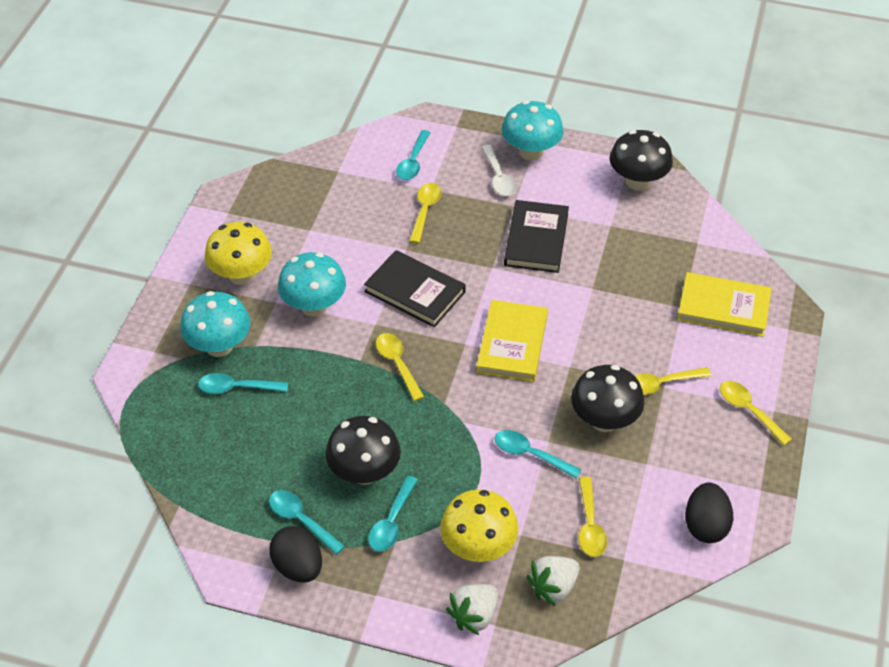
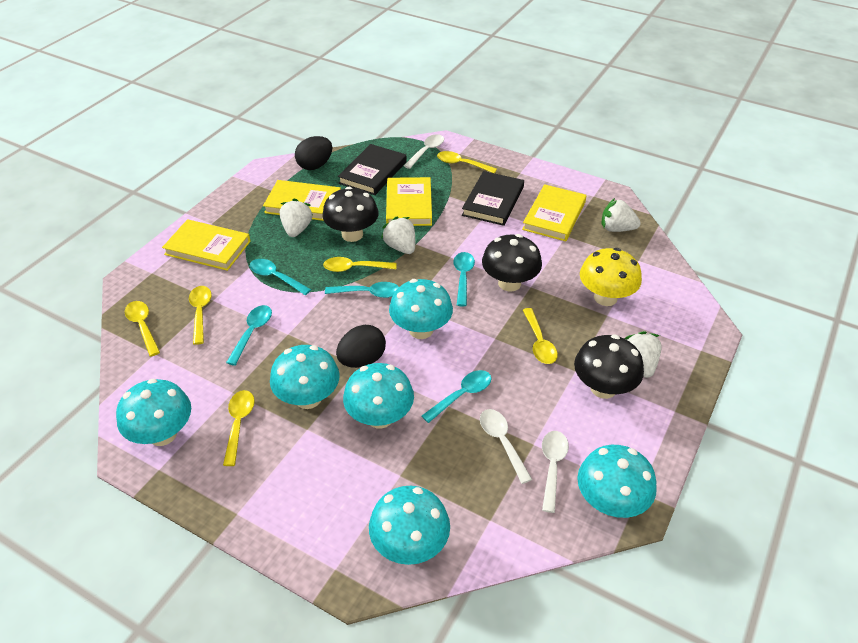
turquoise mushroom: 3 -> 6
white spoon: 1 -> 3
white strawberry: 2 -> 4
yellow book: 2 -> 4
yellow mushroom: 2 -> 1
yellow spoon: 5 -> 6

